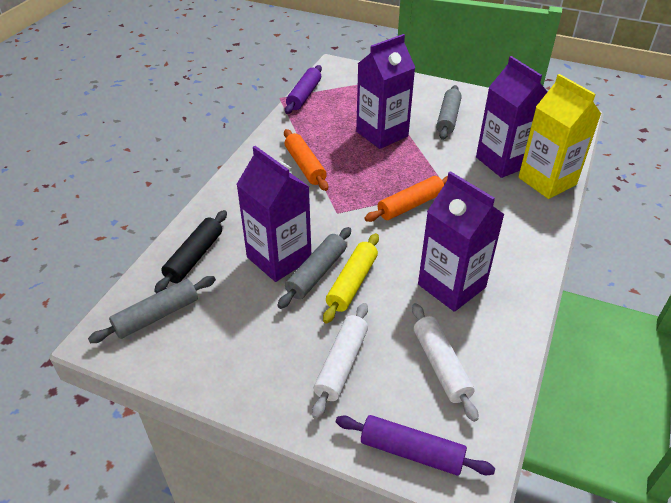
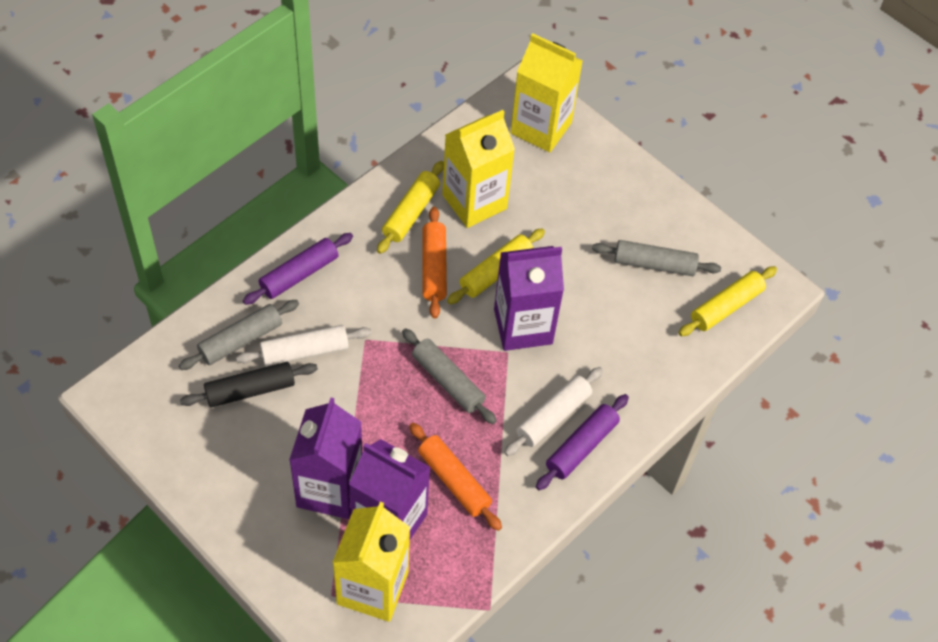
purple carton: 4 -> 3
yellow carton: 1 -> 3
yellow rolling pin: 1 -> 3

